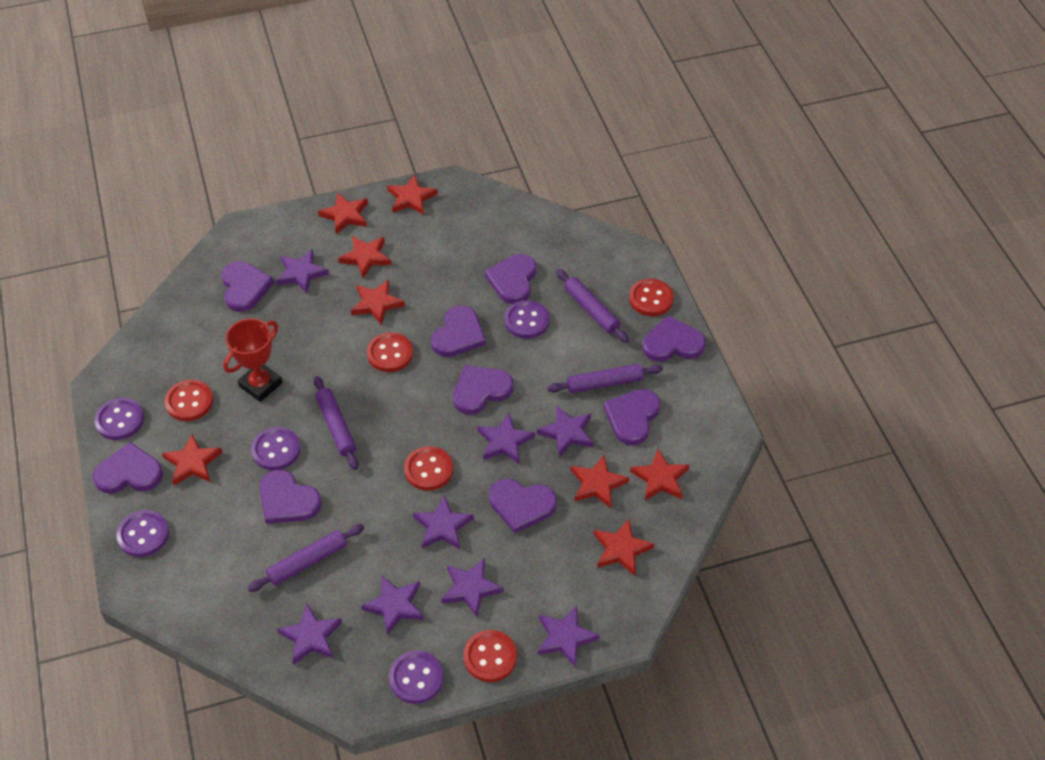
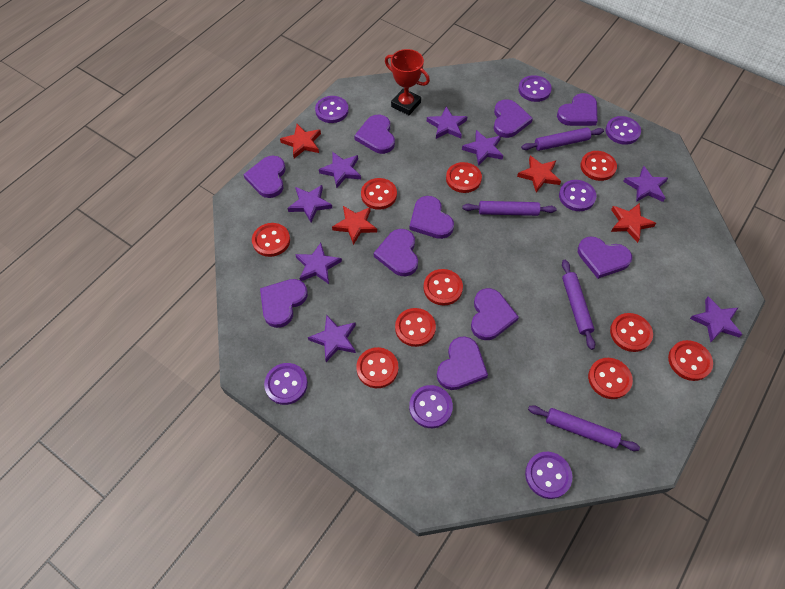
purple button: 5 -> 7
purple heart: 9 -> 10
red button: 5 -> 10
red star: 8 -> 4

